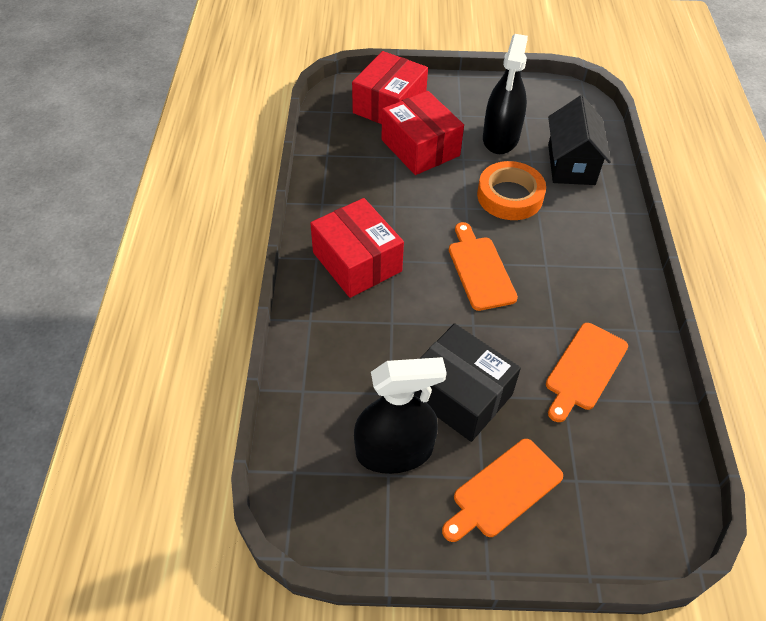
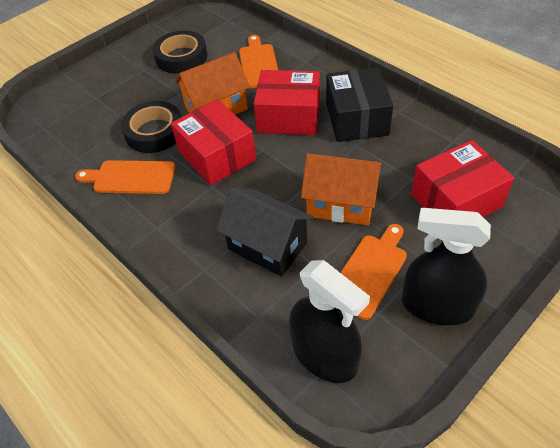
black tape: 0 -> 2
orange house: 0 -> 2
orange tape: 1 -> 0

